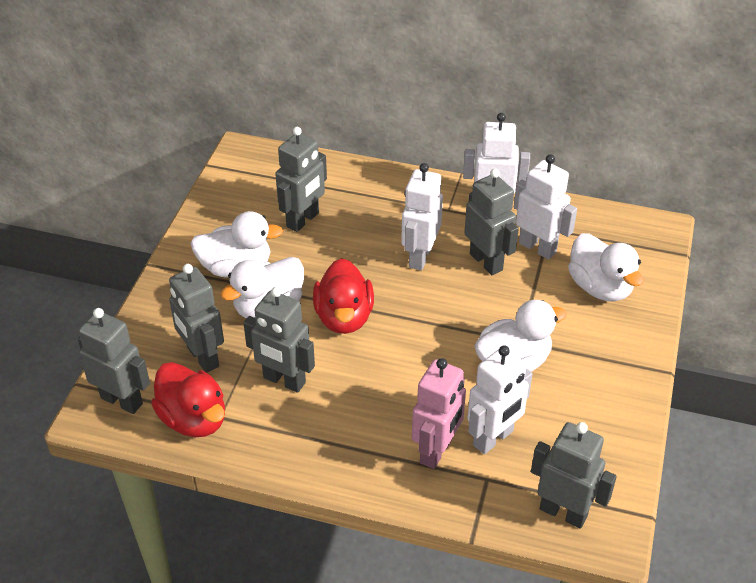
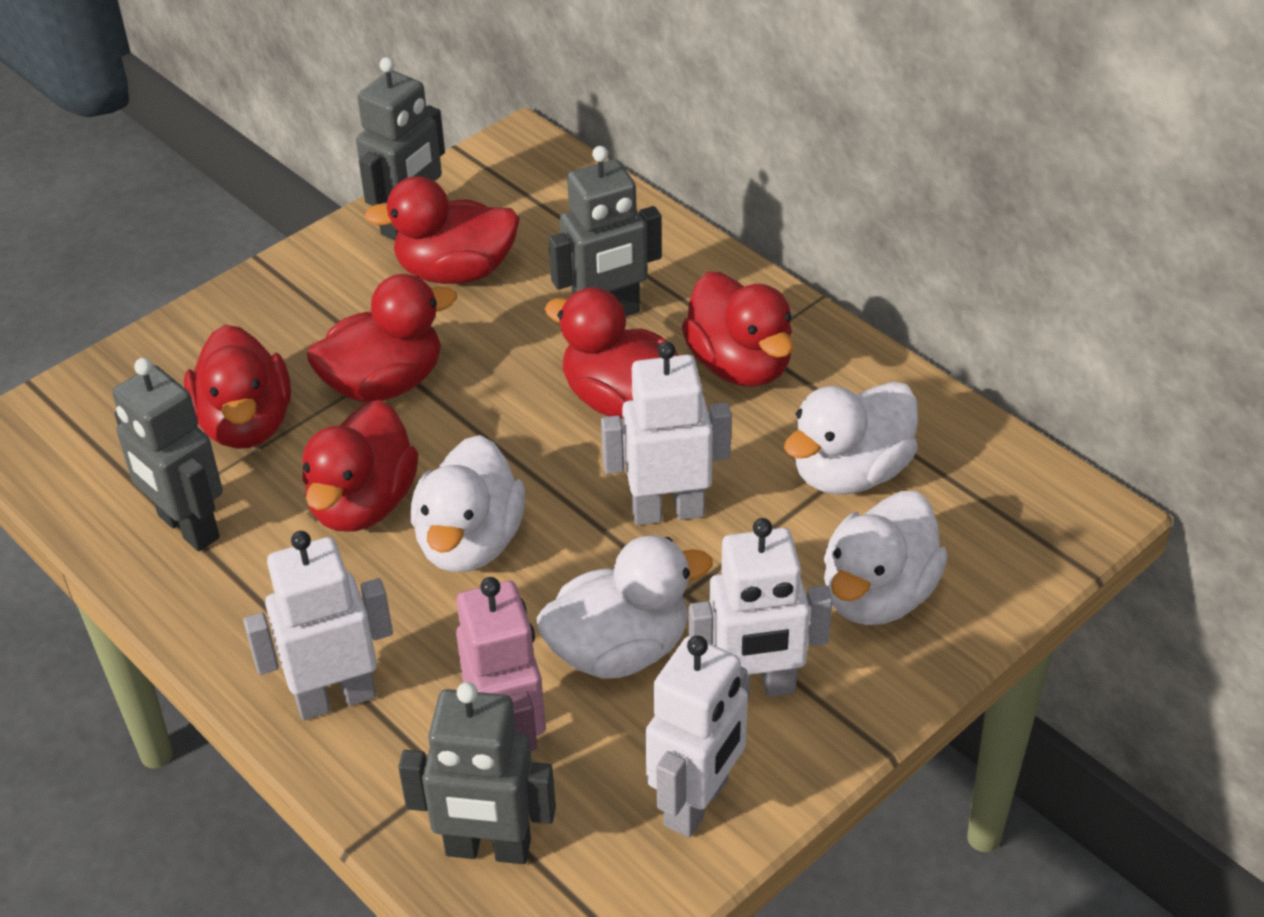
grey robot: 6 -> 4
red duck: 2 -> 6

